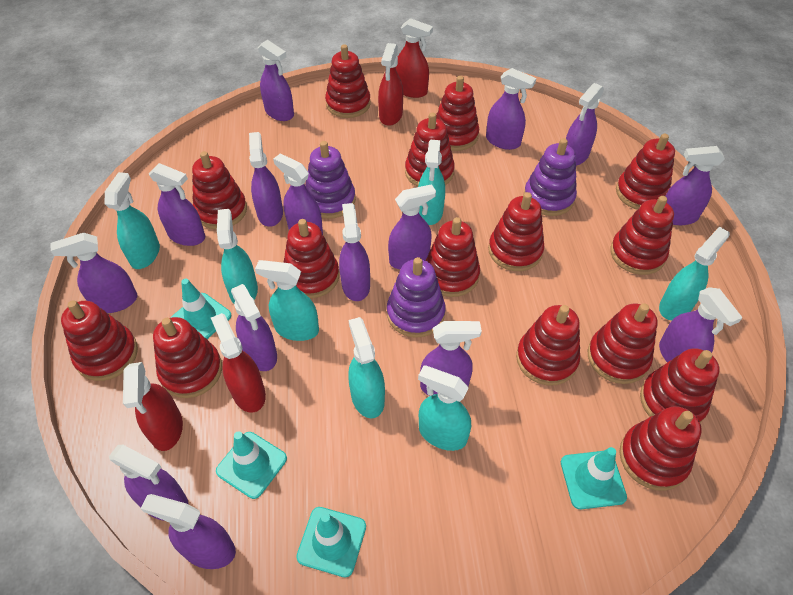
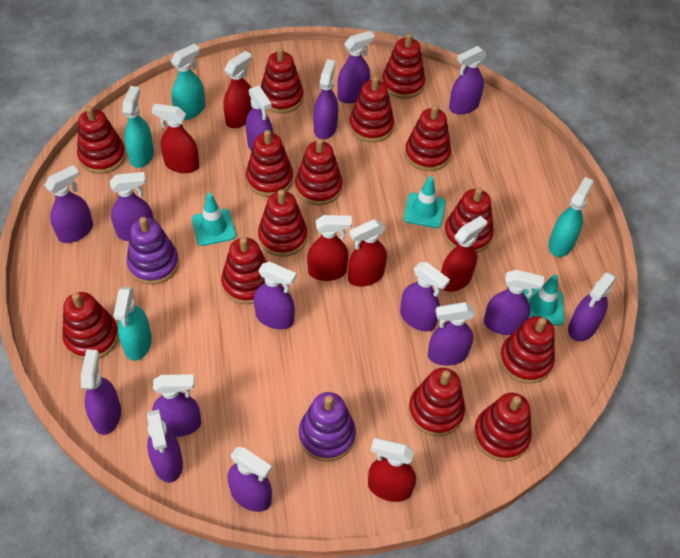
purple stacking toy: 3 -> 2
red spray bottle: 4 -> 6
red stacking toy: 15 -> 14
turquoise spray bottle: 7 -> 4
turquoise traffic cone: 4 -> 3

